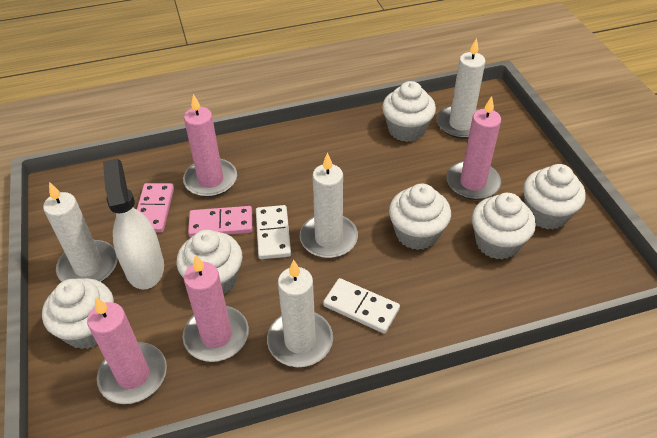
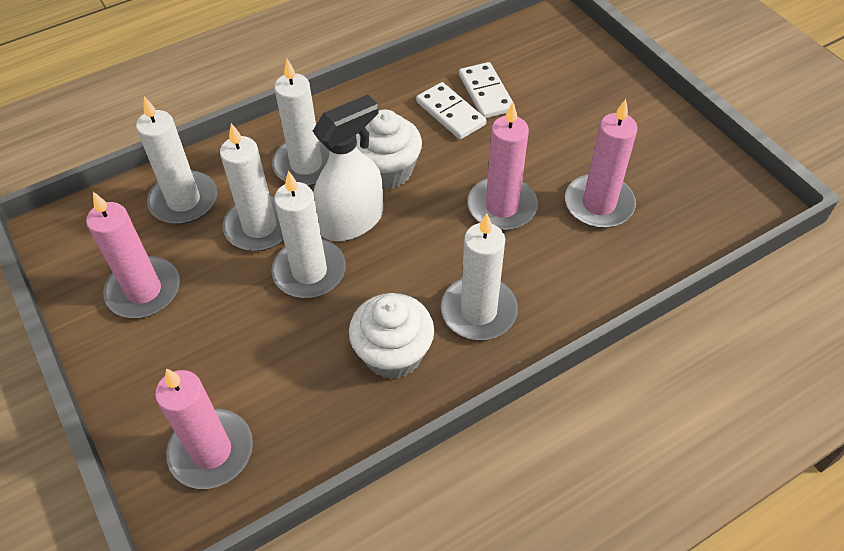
pink domino: 2 -> 0
white candle: 4 -> 5
white cupcake: 6 -> 2

